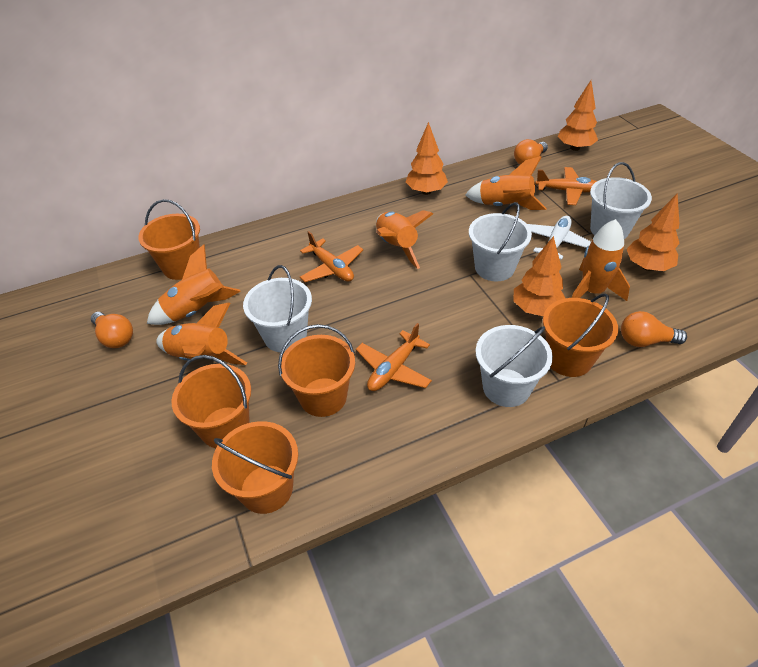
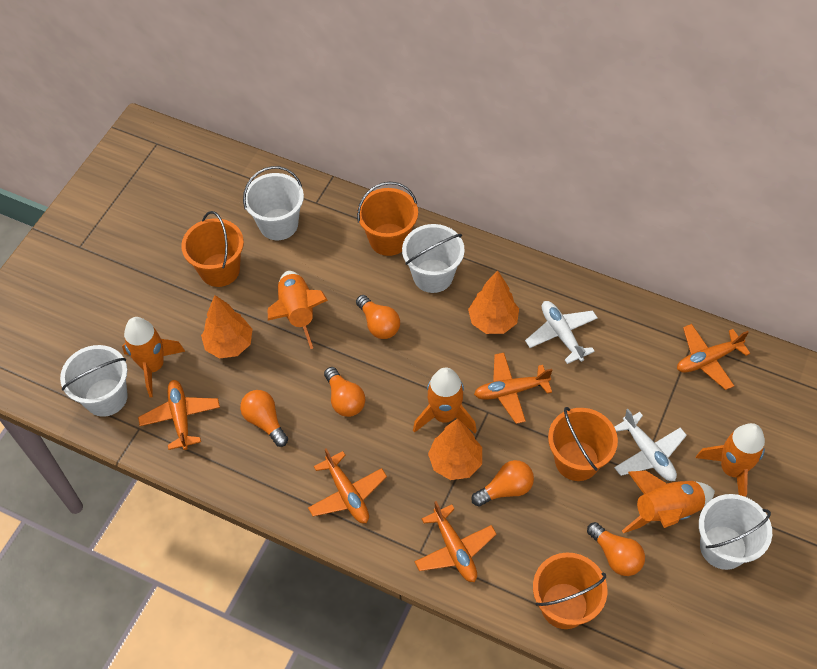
orange bucket: 5 -> 4
orange light bulb: 3 -> 5
orange plane: 3 -> 5
orange tree: 4 -> 3
white plane: 1 -> 2

